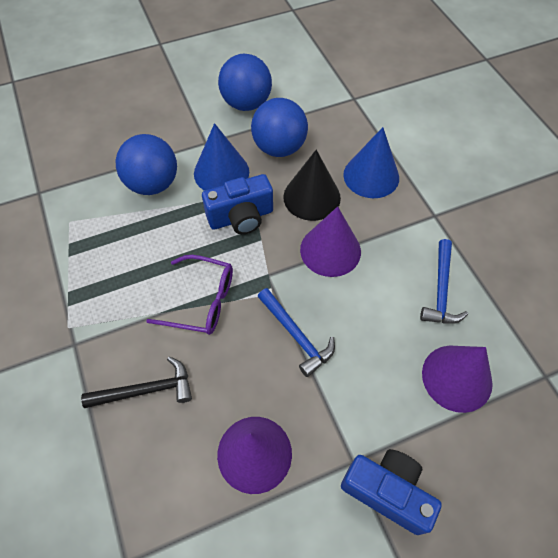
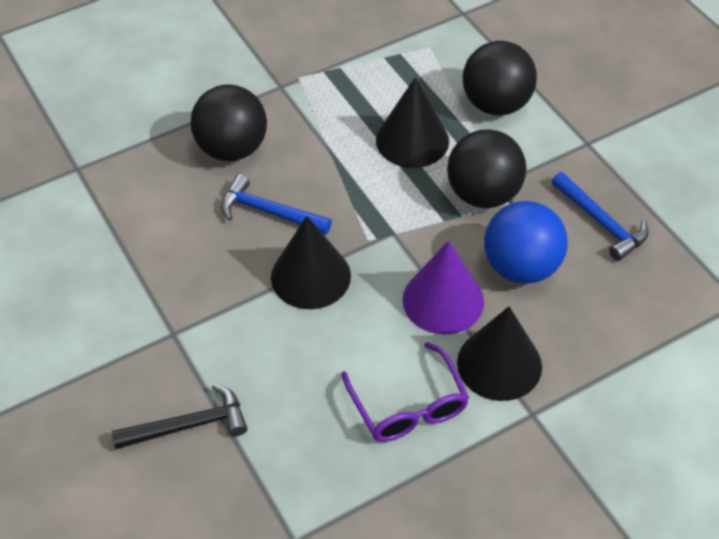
black ball: 0 -> 3
black cone: 1 -> 3
blue ball: 3 -> 1
blue camera: 2 -> 0
blue cone: 2 -> 0
purple cone: 3 -> 1

